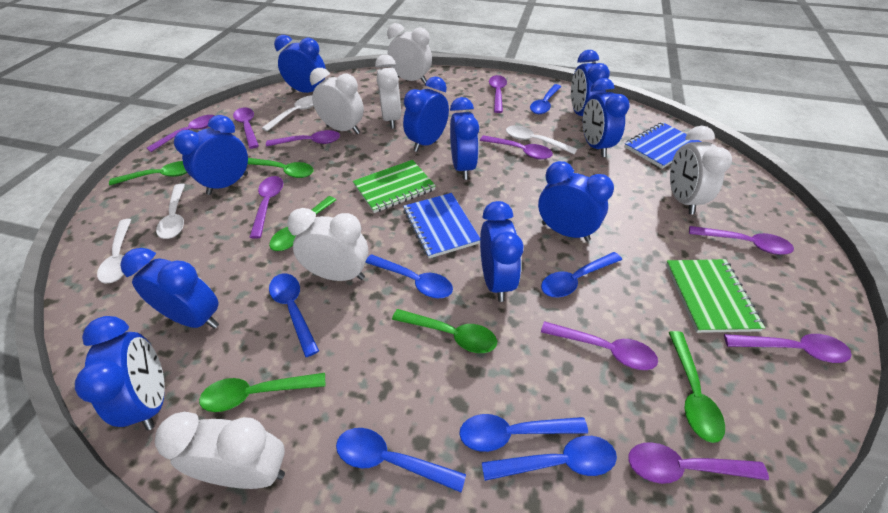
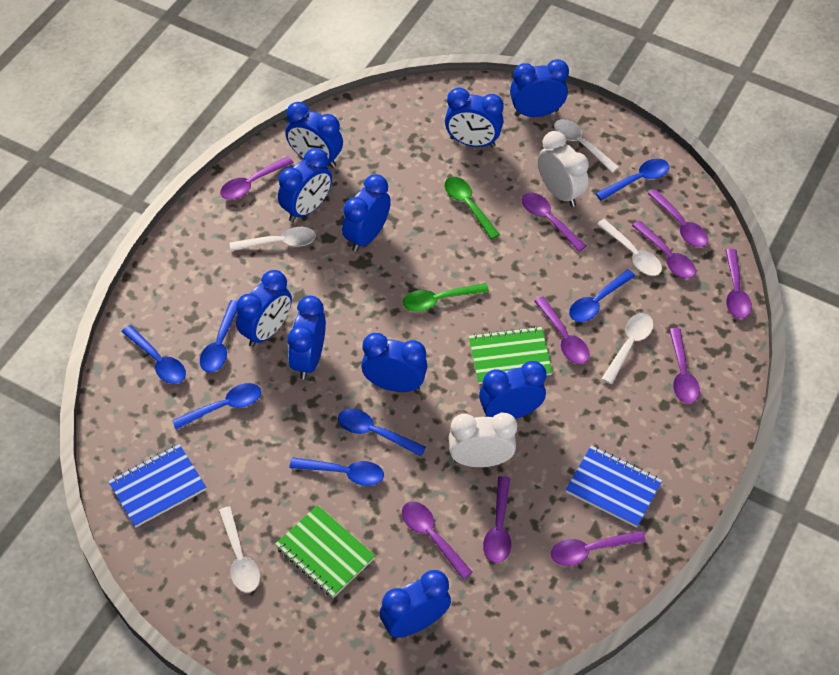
green spoon: 6 -> 2
white clock: 6 -> 2
white spoon: 4 -> 5

